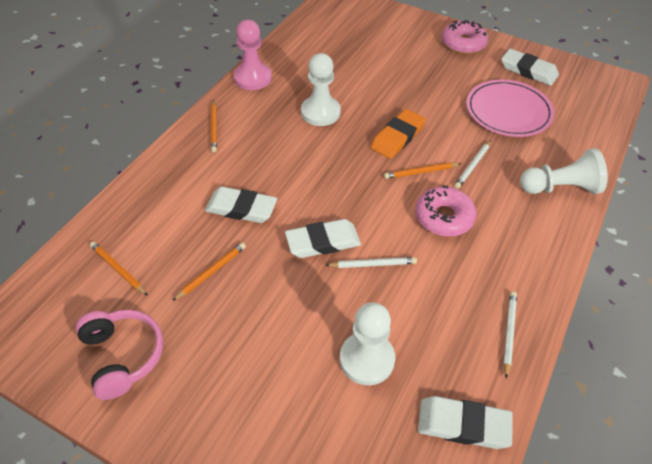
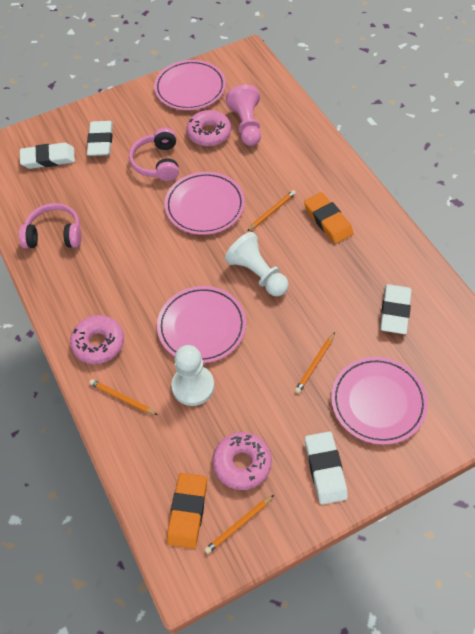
orange eraser: 1 -> 2
pink donut: 2 -> 3
pink headphones: 1 -> 2
pink plate: 1 -> 4
white pawn: 3 -> 2
white pencil: 3 -> 0

